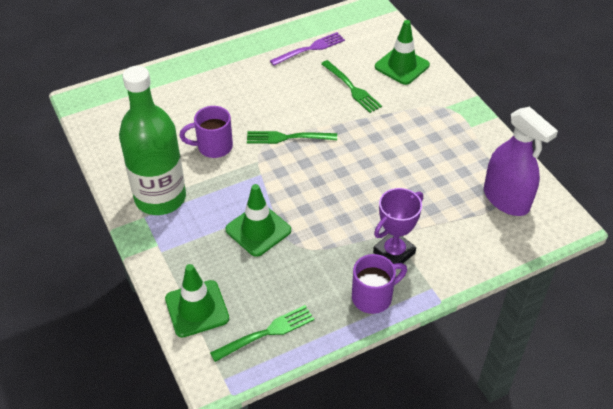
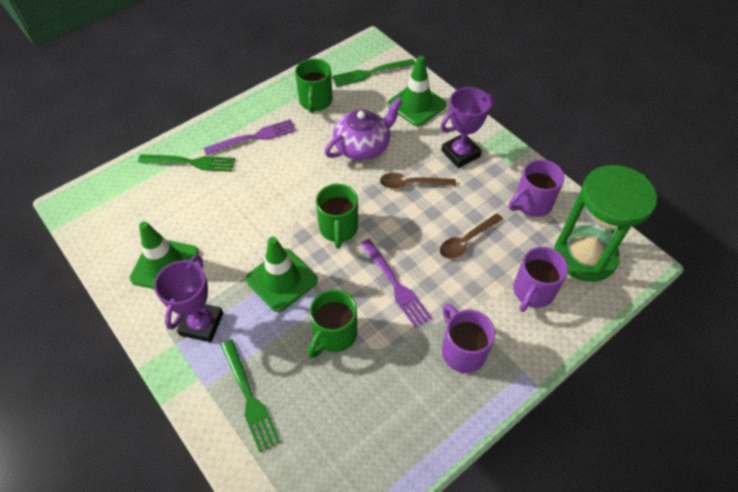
brown spoon: 0 -> 2
green bottle: 1 -> 0
green hourglass: 0 -> 1
green mug: 0 -> 3
purple fork: 1 -> 2
purple mug: 2 -> 3
purple spray bottle: 1 -> 0
purple teapot: 0 -> 1
purple trophy: 1 -> 2

